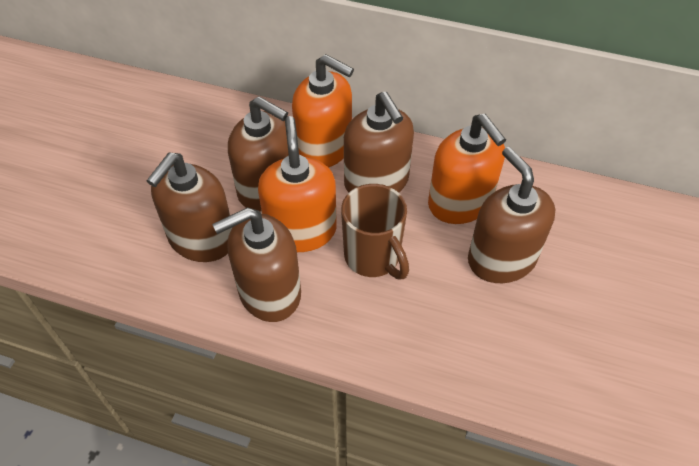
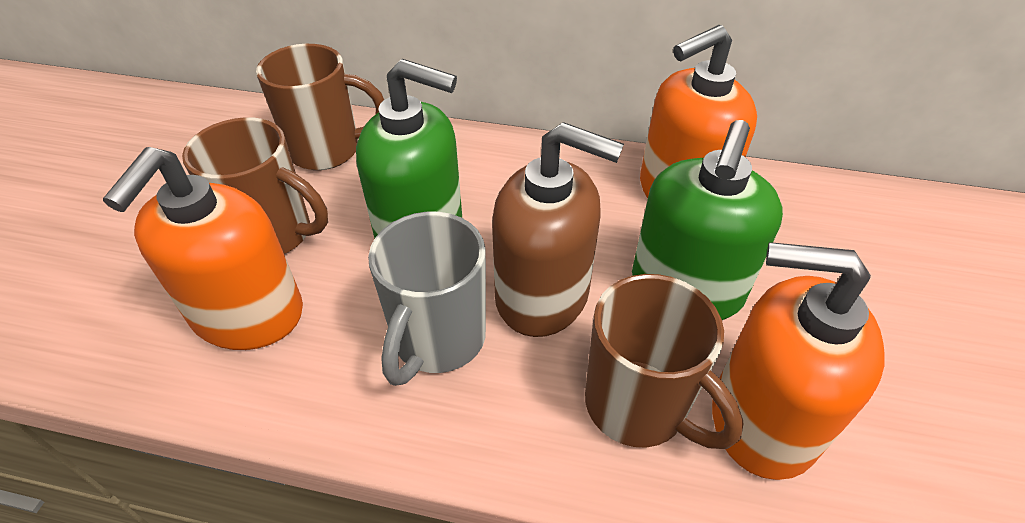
brown mug: 1 -> 3
brown soap dispenser: 5 -> 1
green soap dispenser: 0 -> 2
grey mug: 0 -> 1

